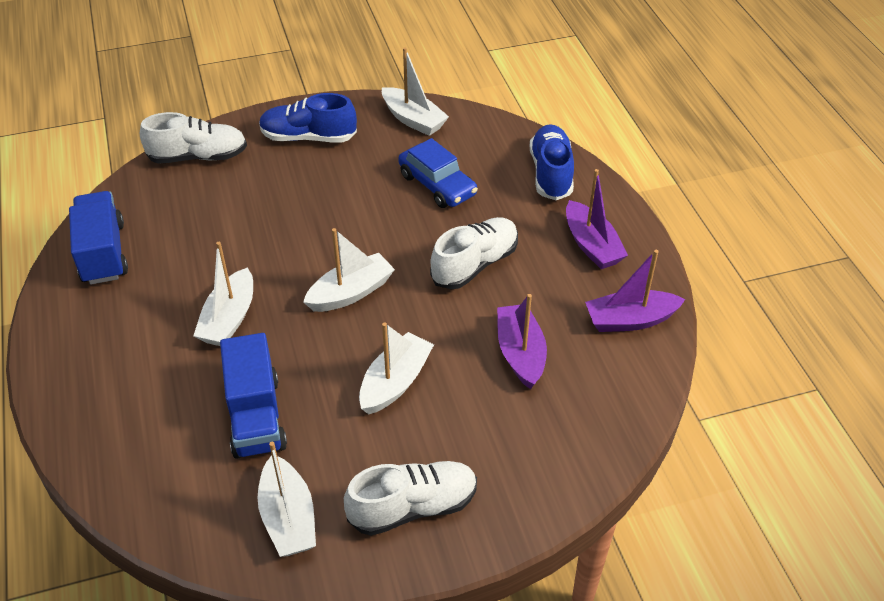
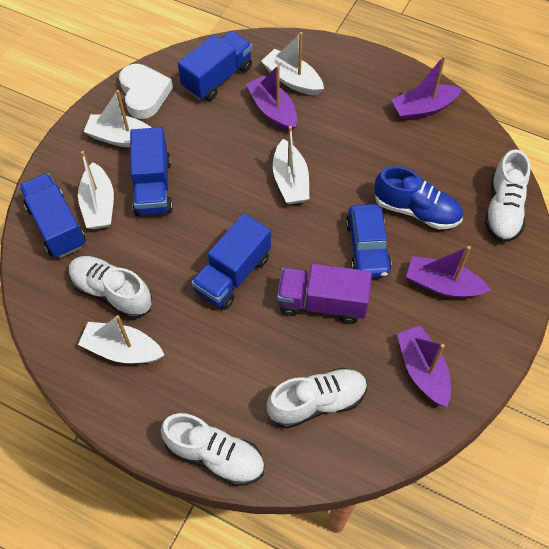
blue shoe: 2 -> 1
blue truck: 2 -> 4
purple boat: 3 -> 4
purple truck: 0 -> 1
white heart: 0 -> 1
white shoe: 3 -> 4

